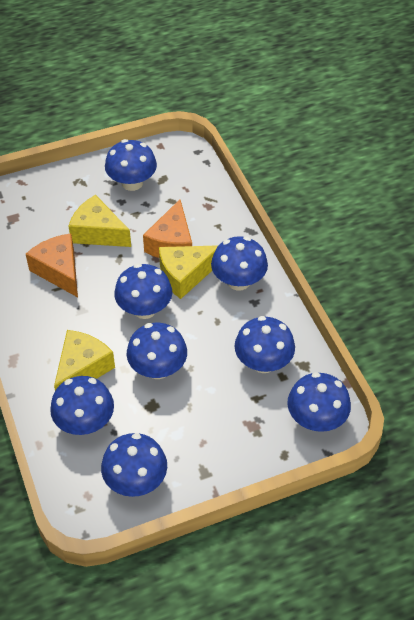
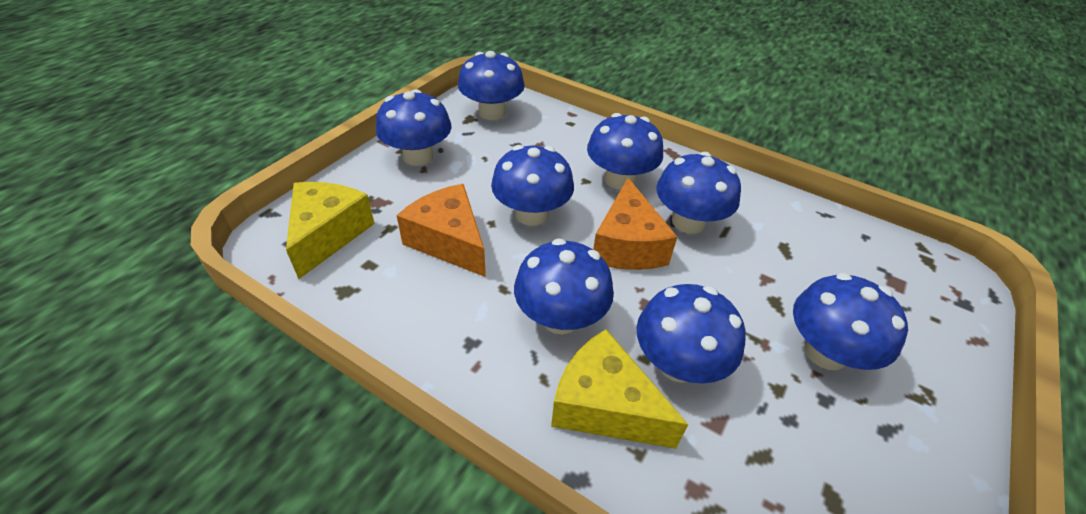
yellow cheese: 3 -> 2

